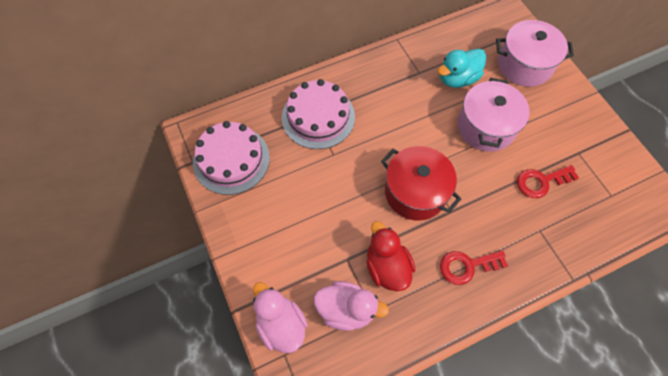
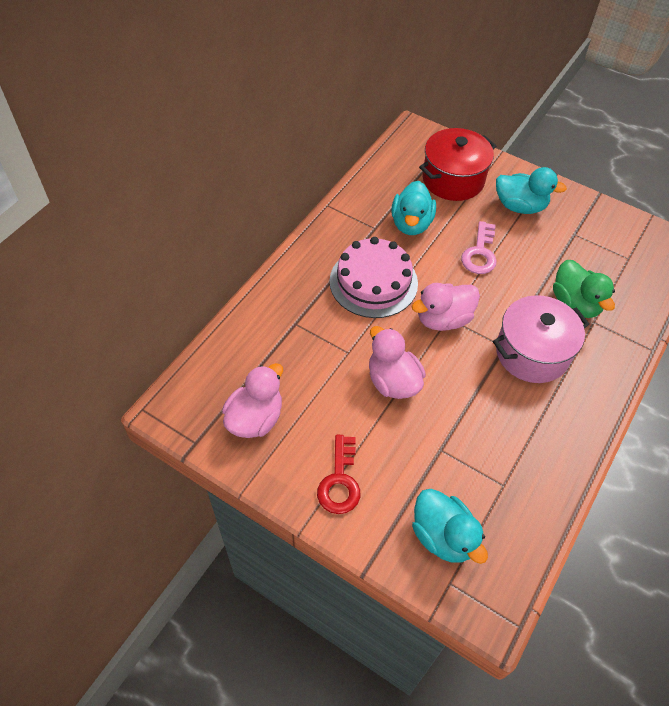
green duck: 0 -> 1
pink cake: 2 -> 1
pink duck: 2 -> 3
pink key: 0 -> 1
pink pot: 2 -> 1
red duck: 1 -> 0
red key: 2 -> 1
turquoise duck: 1 -> 3

